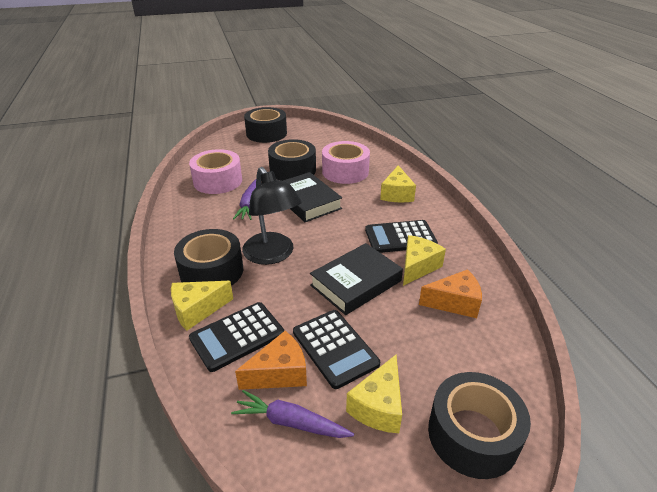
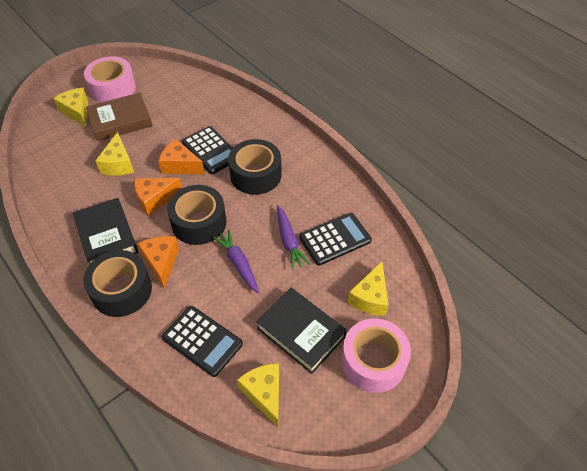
black lamp: 1 -> 0
black tape: 4 -> 3
brown book: 0 -> 1
orange cheese: 2 -> 3

